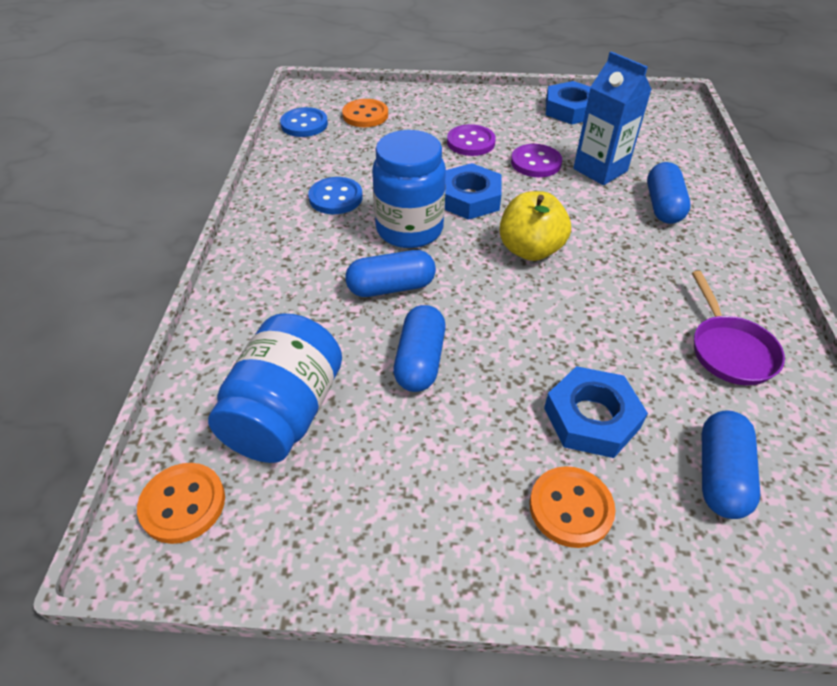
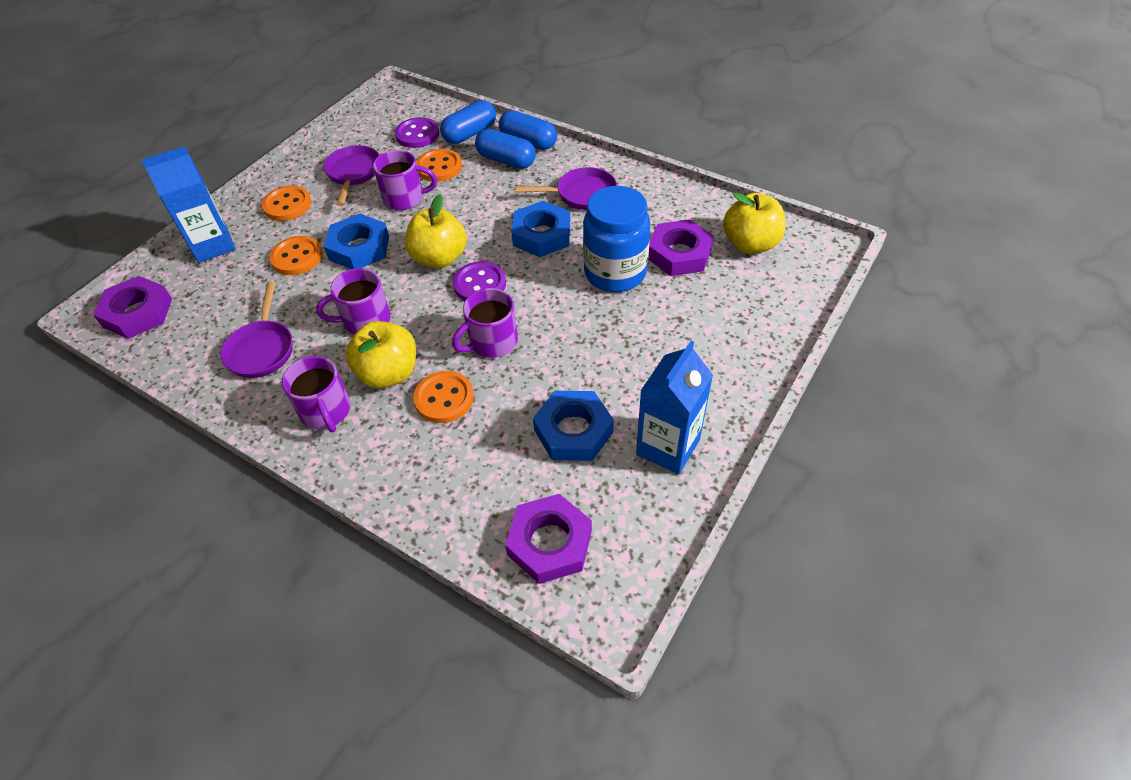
blue button: 2 -> 0
blue capsule: 4 -> 3
blue carton: 1 -> 2
blue jar: 2 -> 1
orange button: 3 -> 4
purple mug: 0 -> 4
purple nut: 0 -> 3
purple pan: 1 -> 3
yellow apple: 1 -> 3

